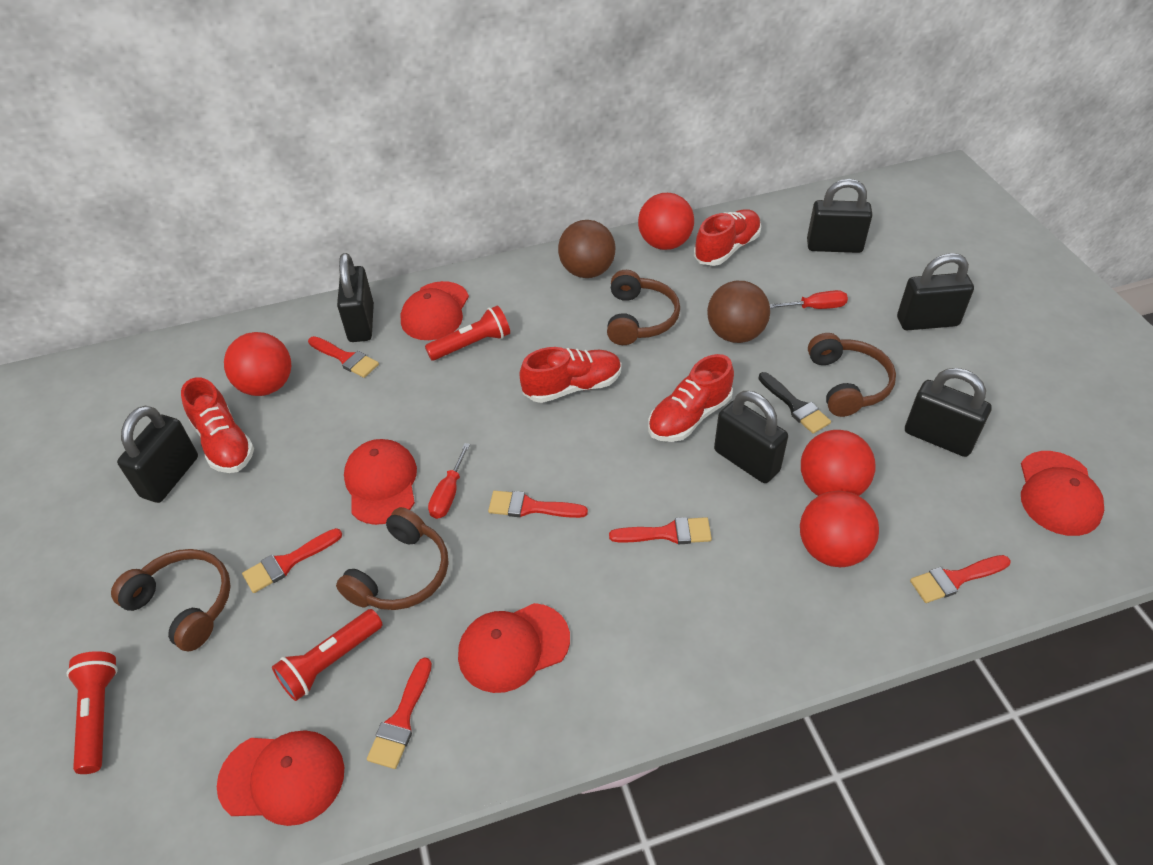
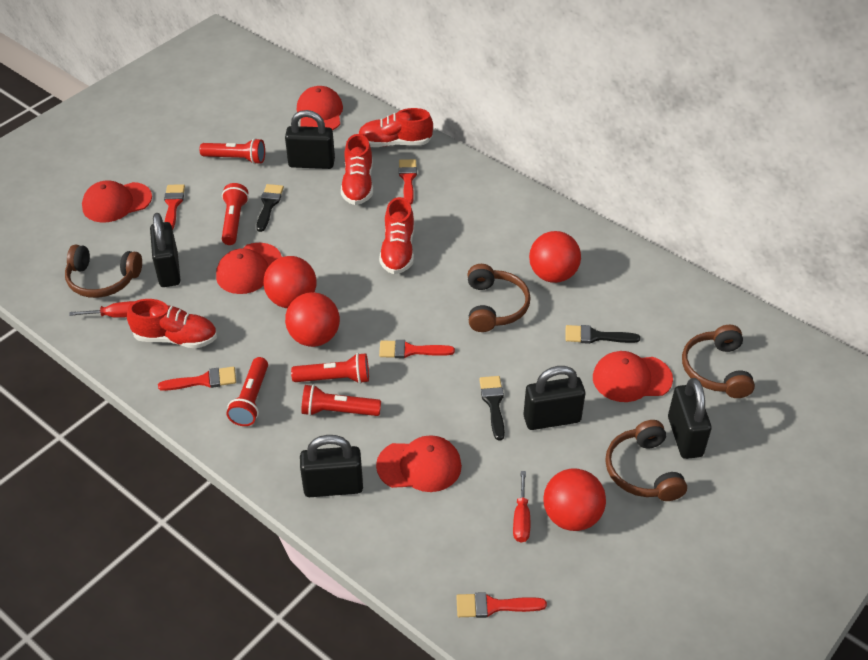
black brush: 1 -> 3
black padlock: 6 -> 5
brown ball: 2 -> 0
red brush: 6 -> 5
red flashlight: 3 -> 5

